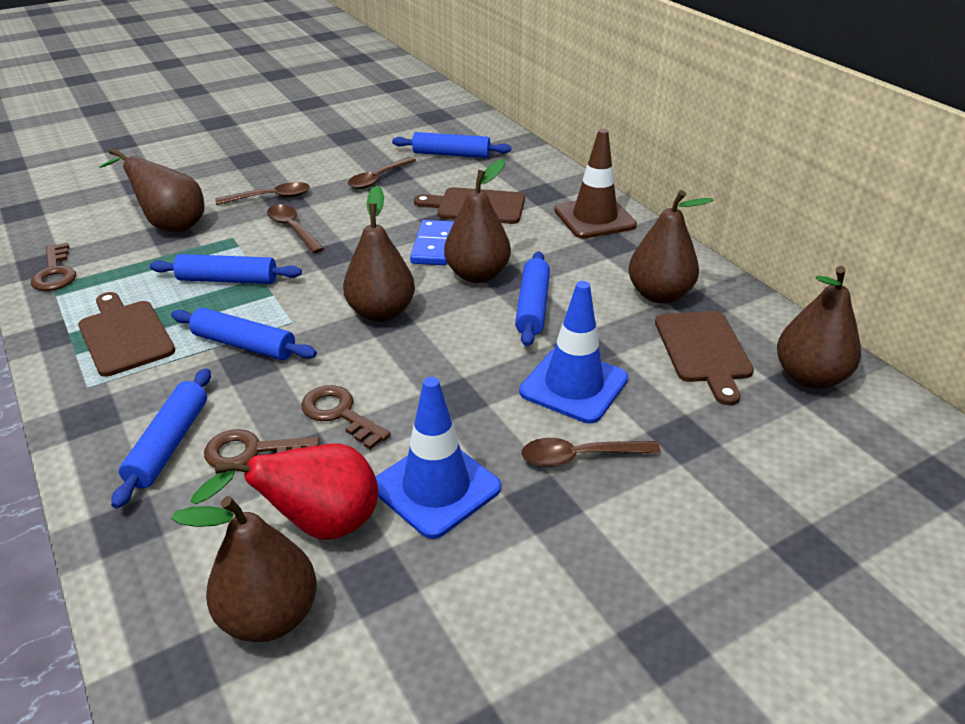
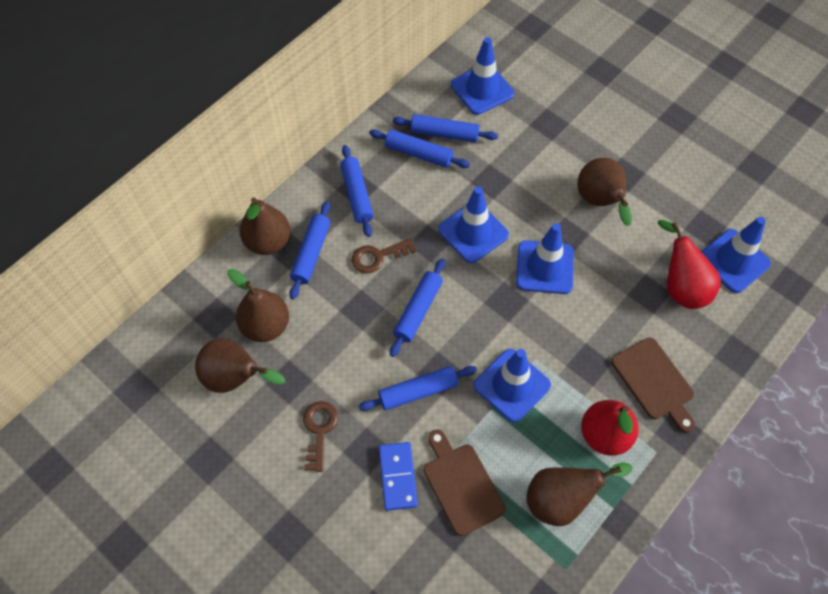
blue rolling pin: 5 -> 6
blue traffic cone: 2 -> 5
brown cutting board: 3 -> 2
brown key: 3 -> 2
brown pear: 6 -> 5
brown spoon: 4 -> 0
brown traffic cone: 1 -> 0
red pear: 1 -> 2

